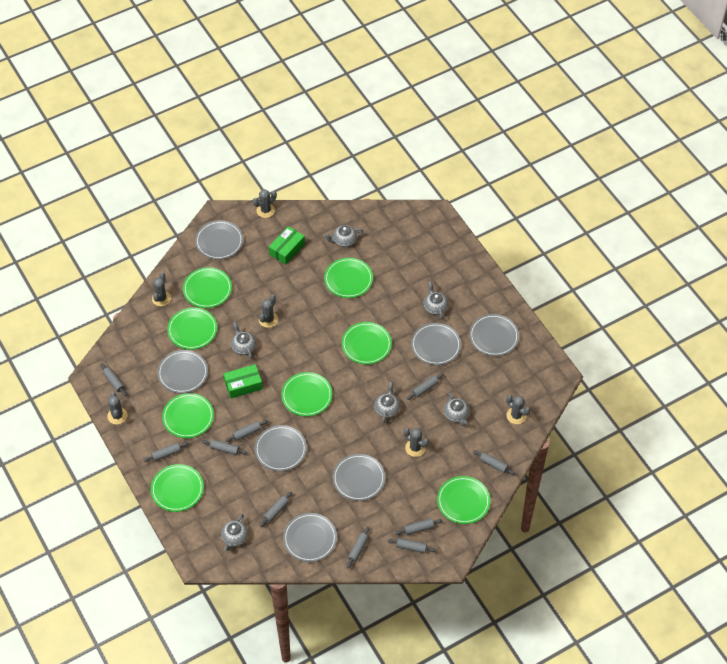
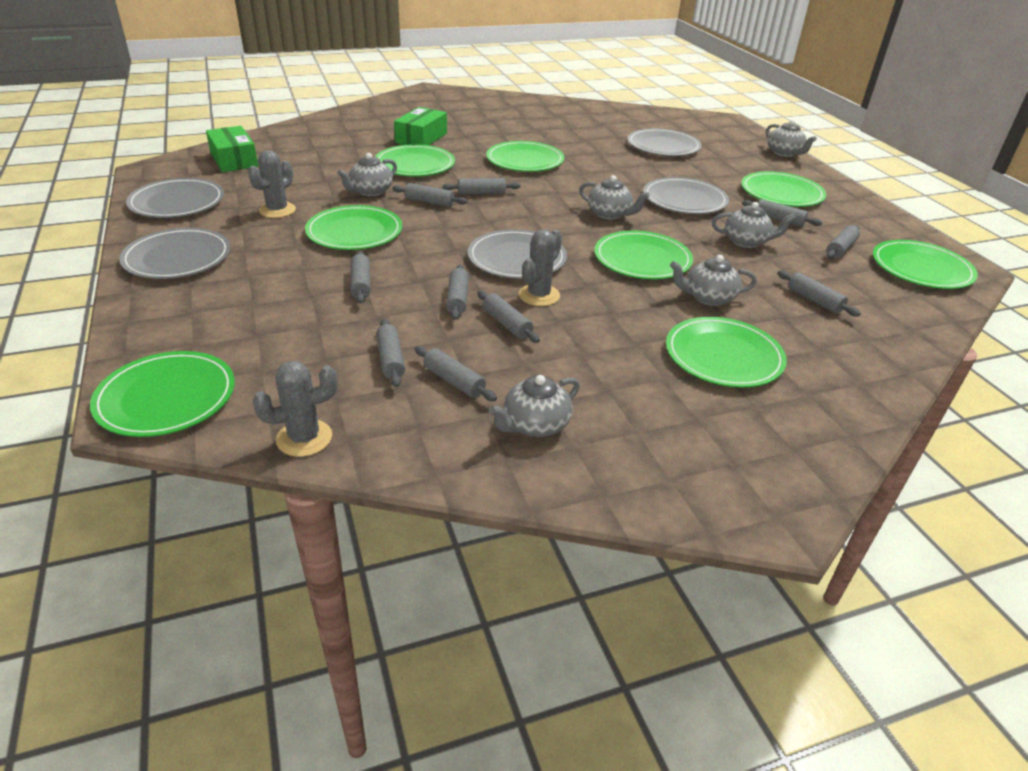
grey cactus: 6 -> 3
grey plate: 7 -> 5

